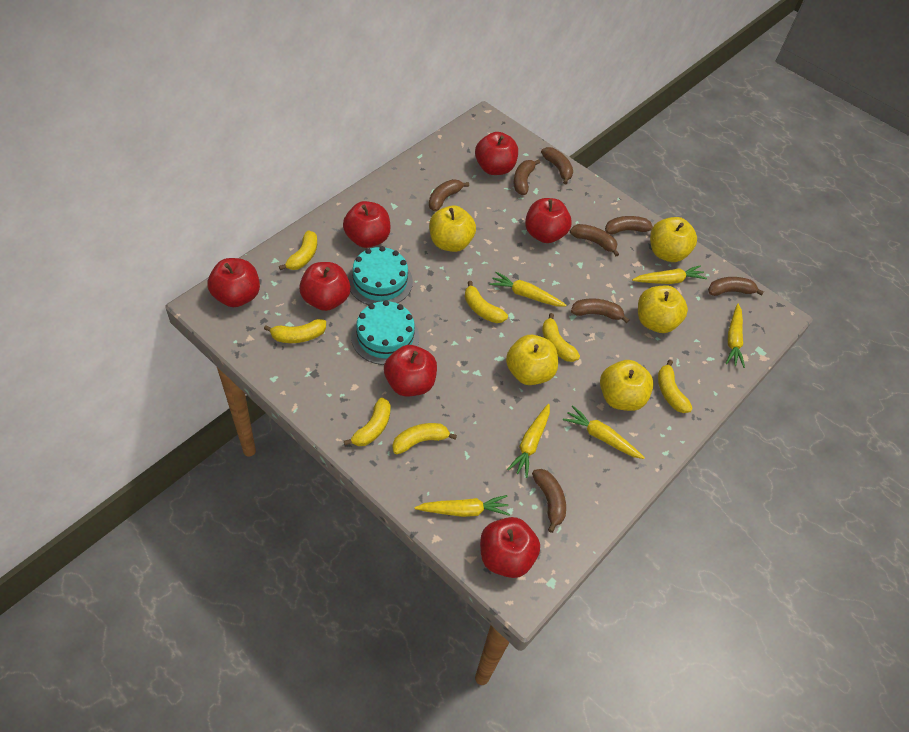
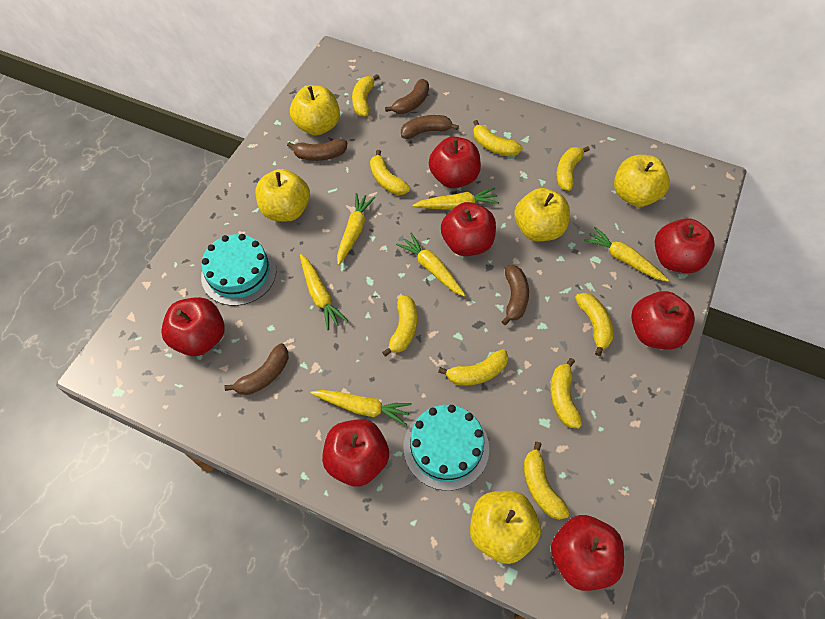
brown banana: 8 -> 5
yellow banana: 7 -> 9

